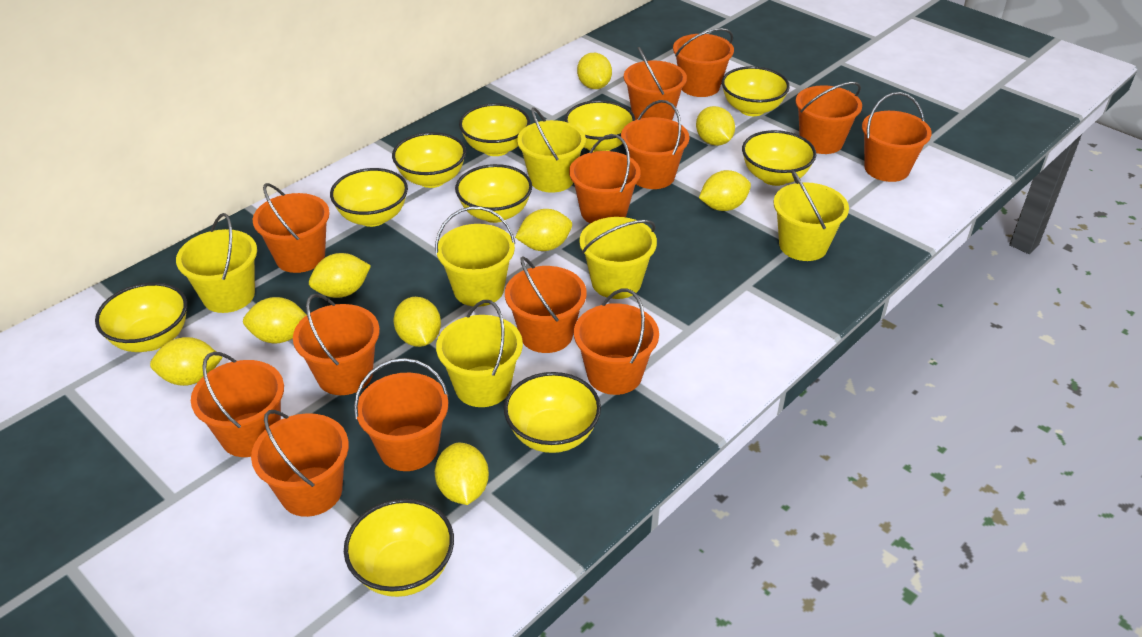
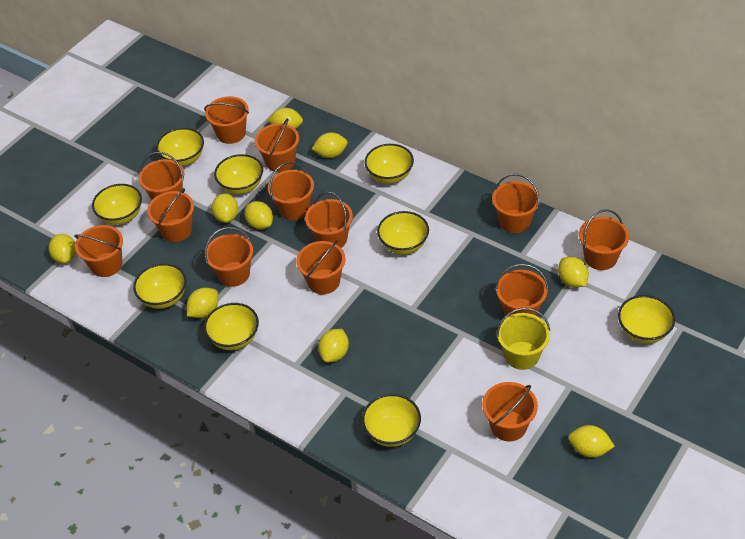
yellow bowl: 10 -> 9
yellow bucket: 6 -> 1

